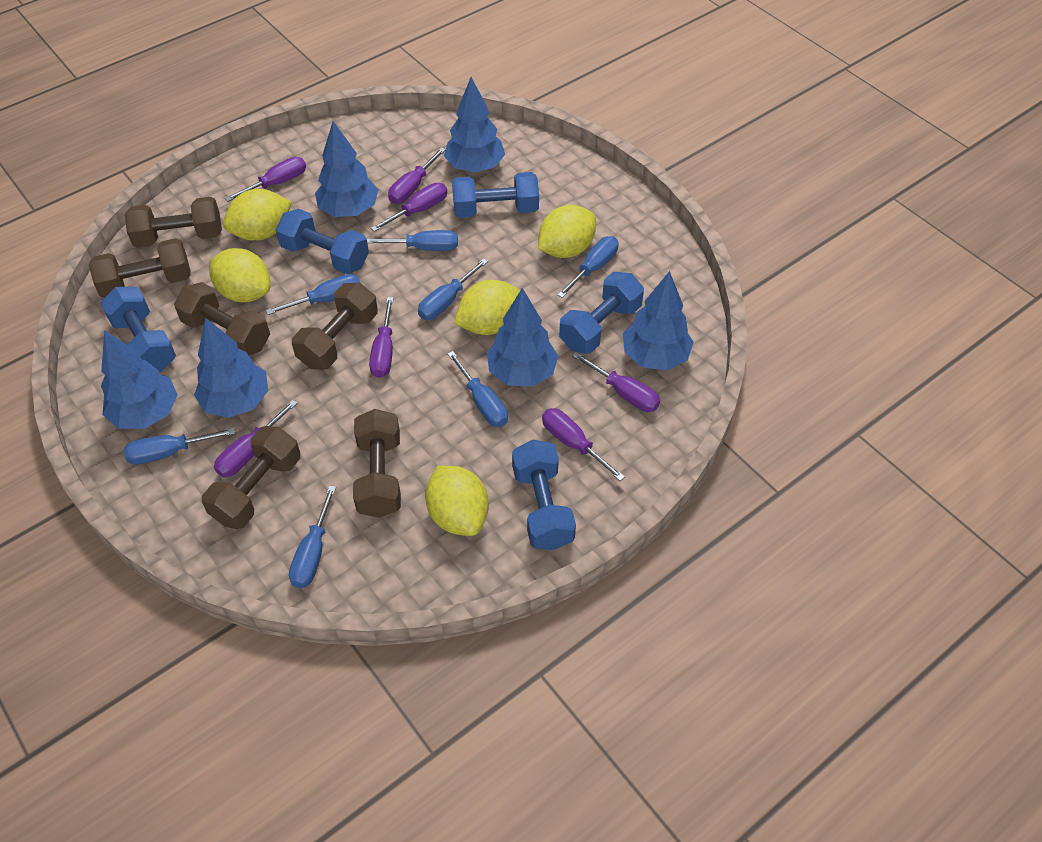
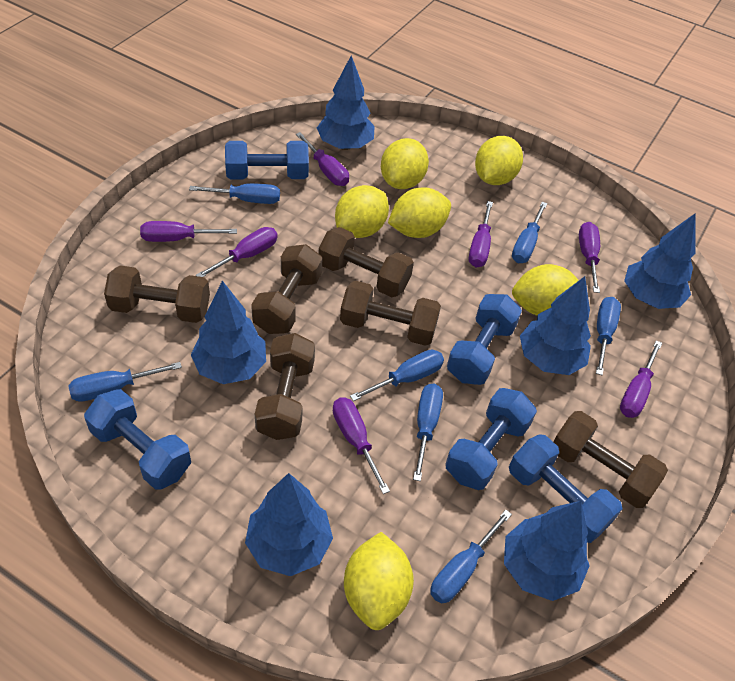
yellow lemon: 5 -> 6

